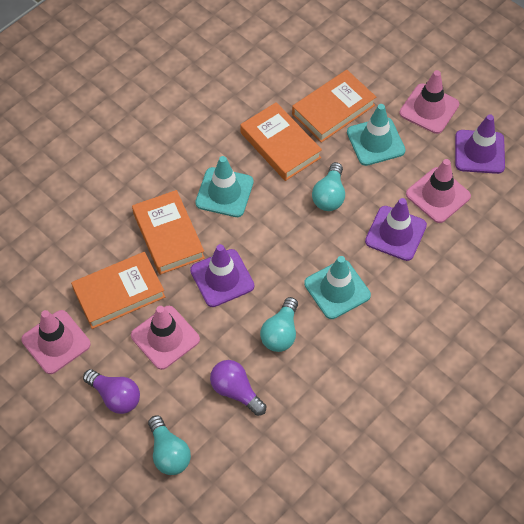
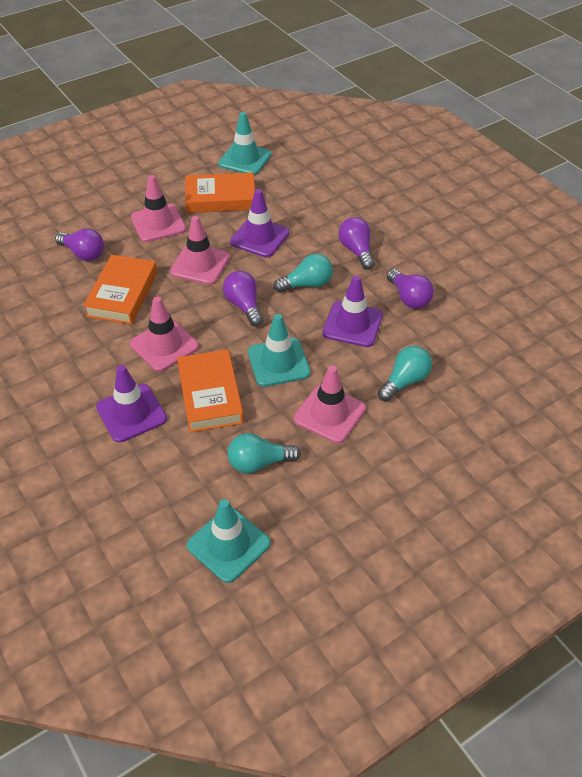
orange book: 4 -> 3
purple light bulb: 2 -> 4

